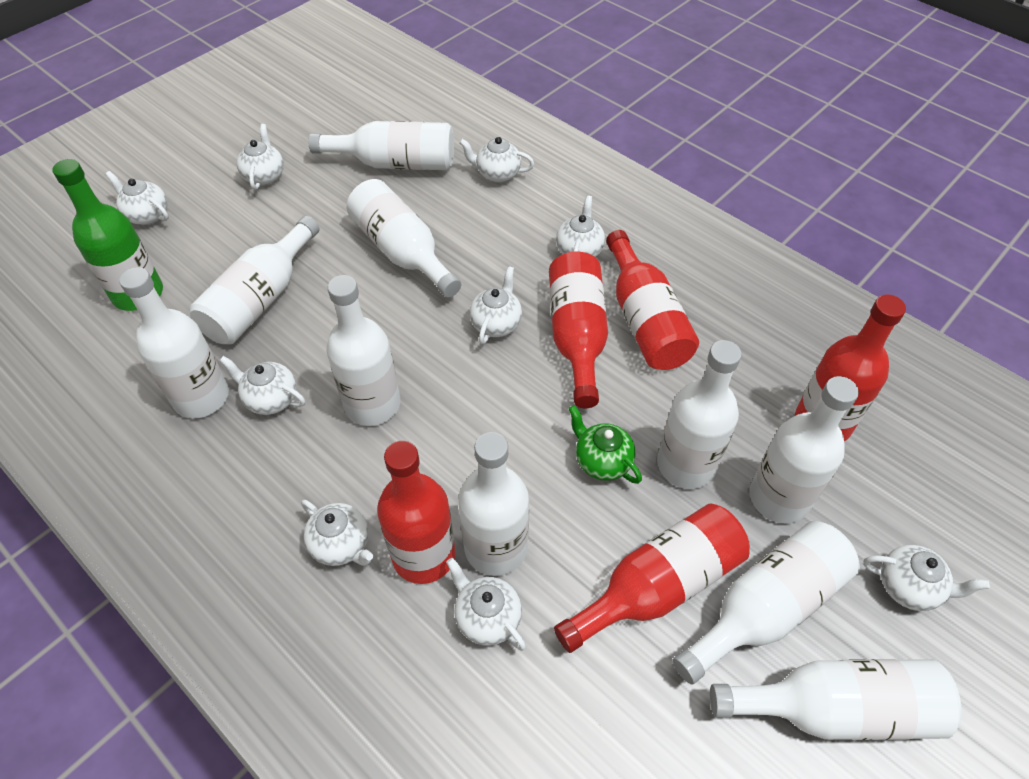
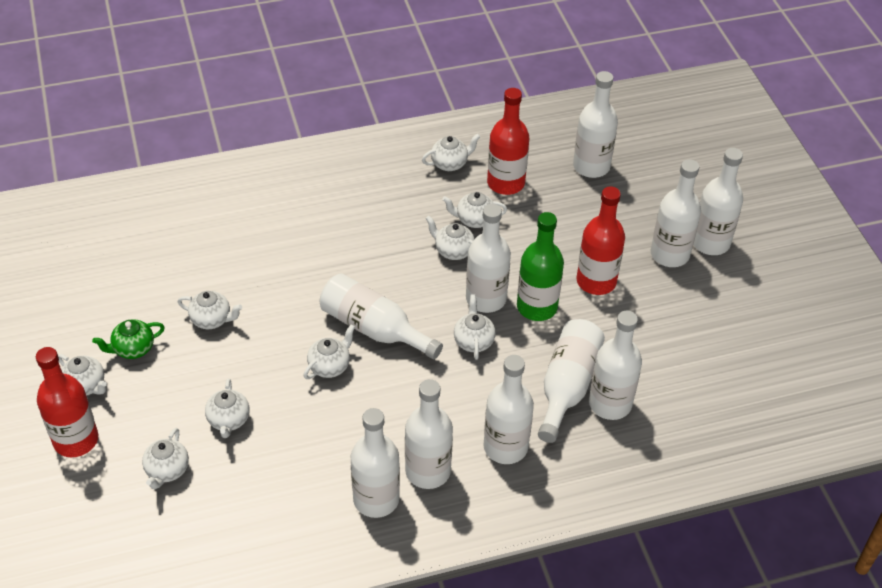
red bottle: 5 -> 3

